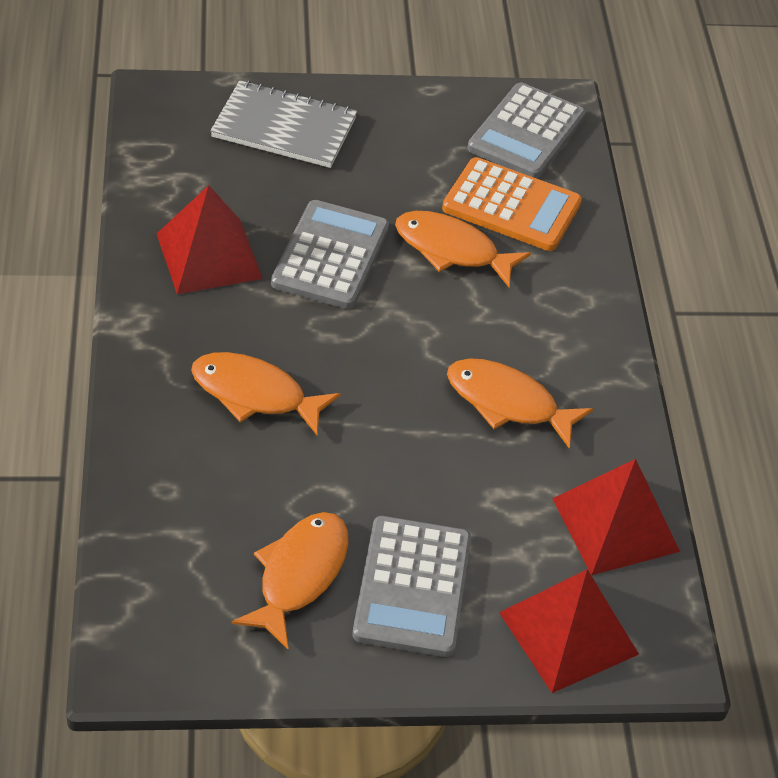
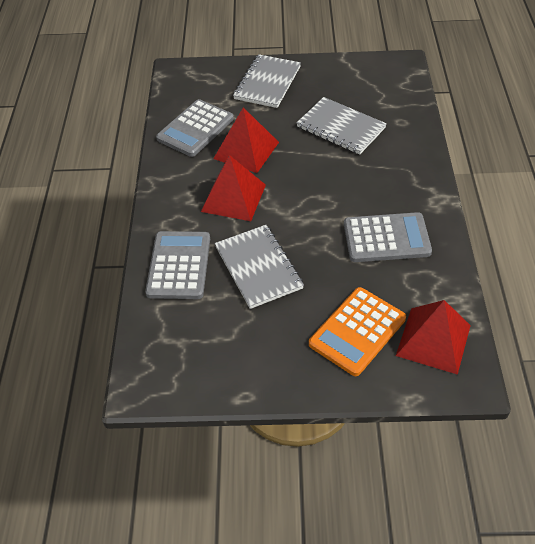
grey notebook: 1 -> 3
orange fish: 4 -> 0

